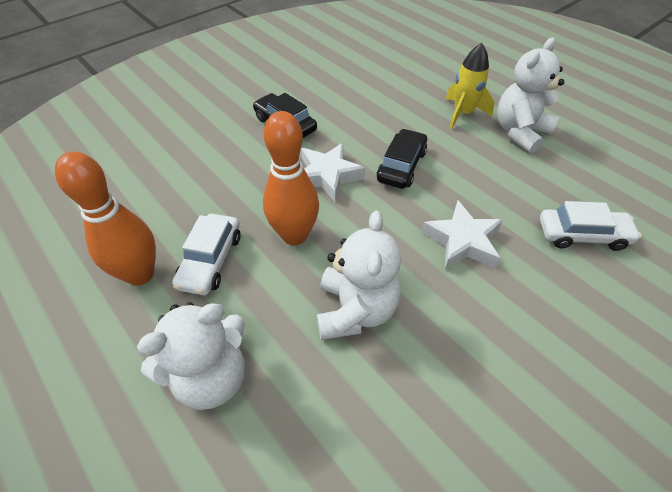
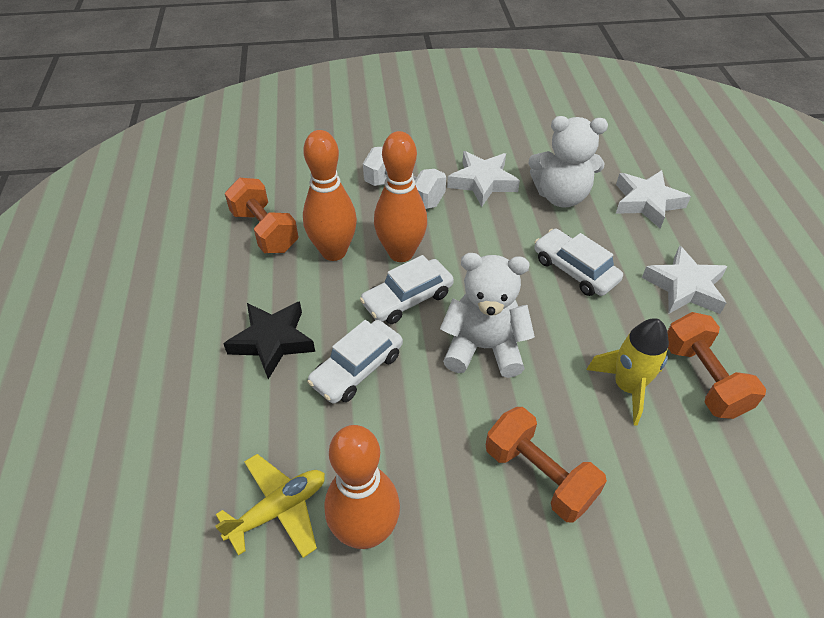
black car: 2 -> 0
black star: 0 -> 1
orange bowling pin: 2 -> 3
orange dumbbell: 0 -> 3
white car: 2 -> 3
white dumbbell: 0 -> 1
white star: 2 -> 3
white teddy bear: 3 -> 2
yellow plane: 0 -> 1

